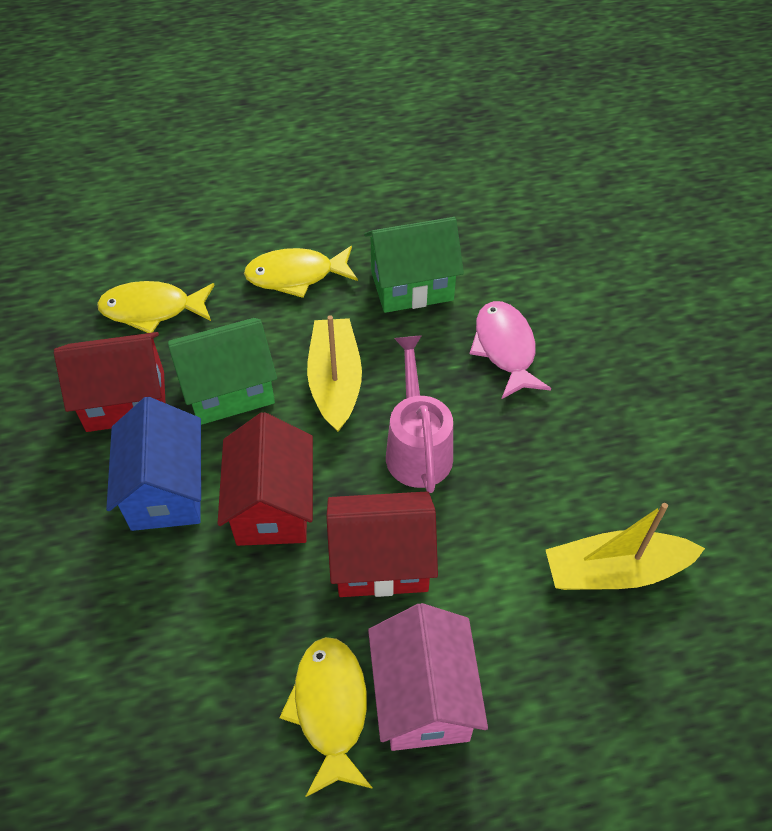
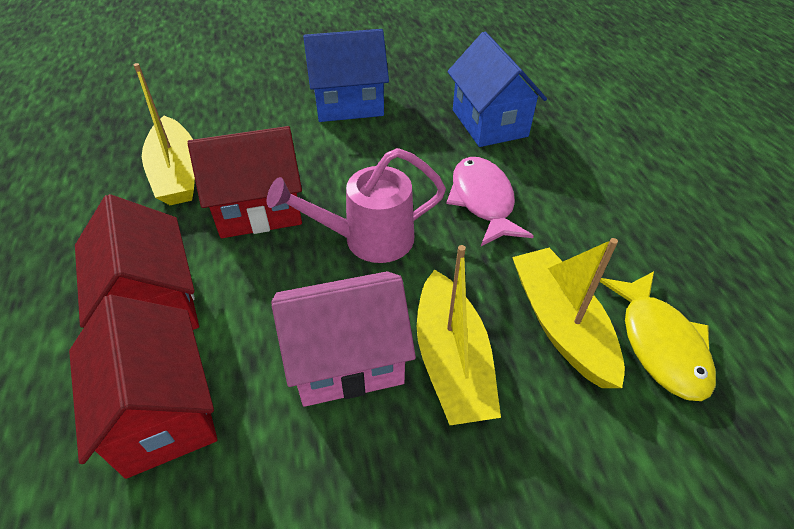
blue house: 1 -> 2
green house: 2 -> 0
yellow boat: 2 -> 3
yellow fish: 3 -> 1

